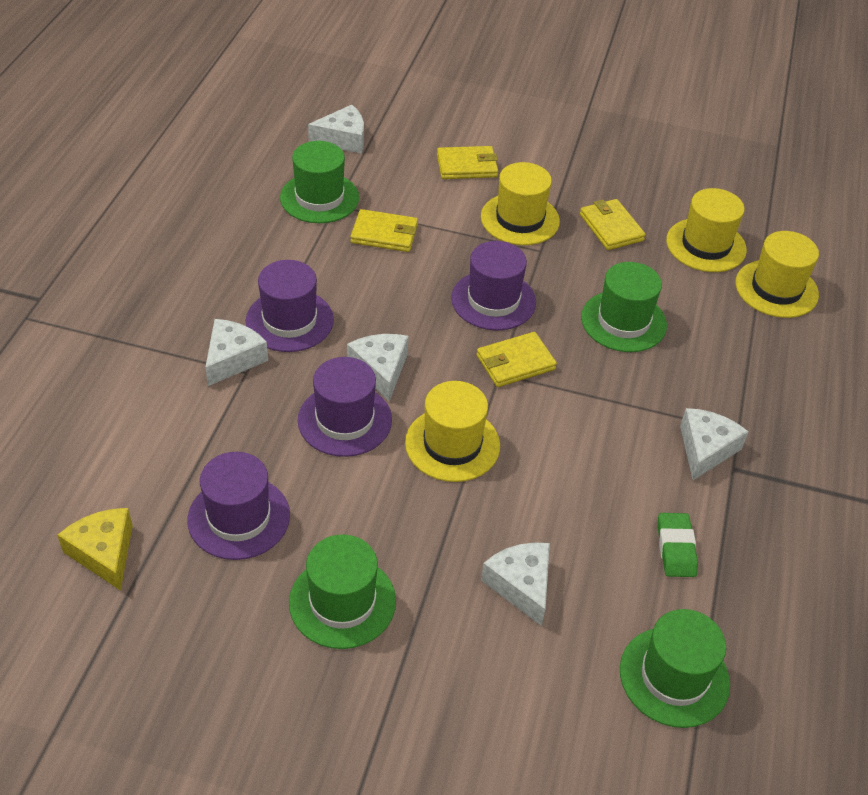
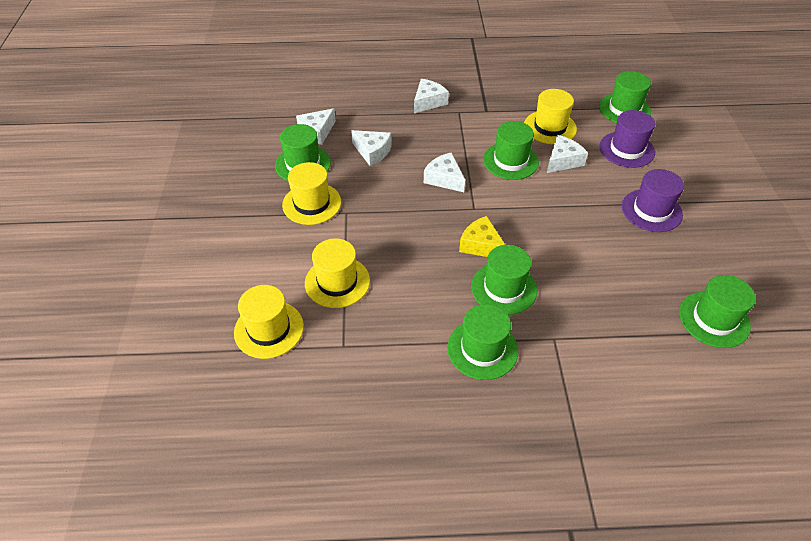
green eraser: 1 -> 0
green hat: 4 -> 6
purple hat: 4 -> 2
yellow wallet: 4 -> 0

